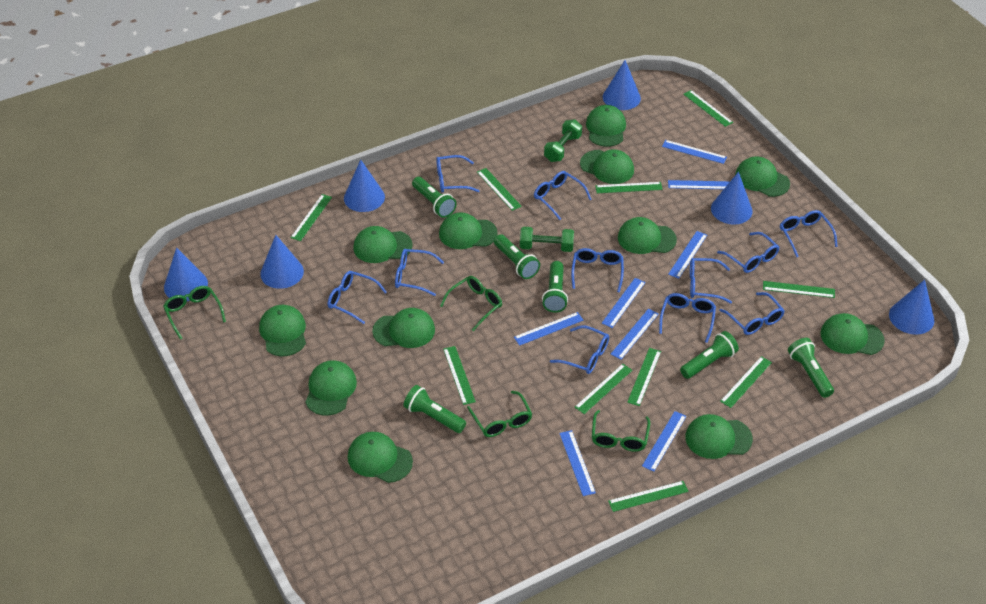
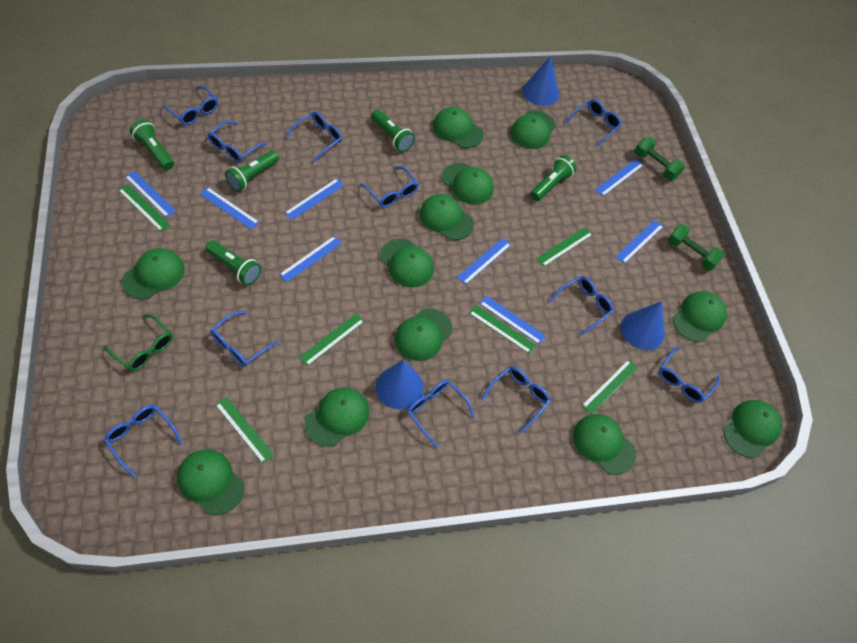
blue cone: 6 -> 3
green flashlight: 6 -> 5
green glasses: 4 -> 1
green ruler: 10 -> 6

